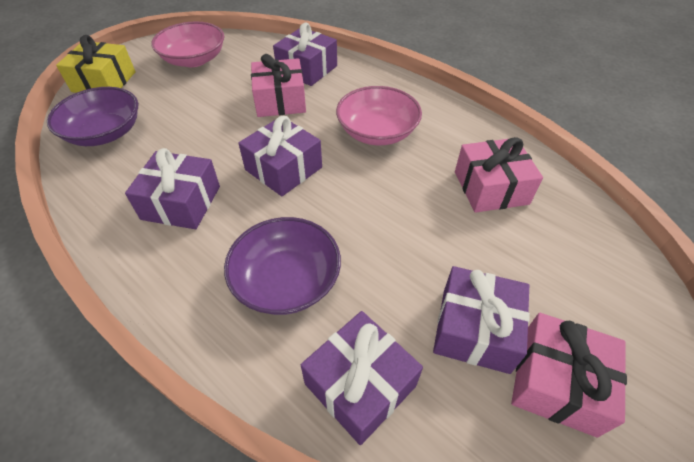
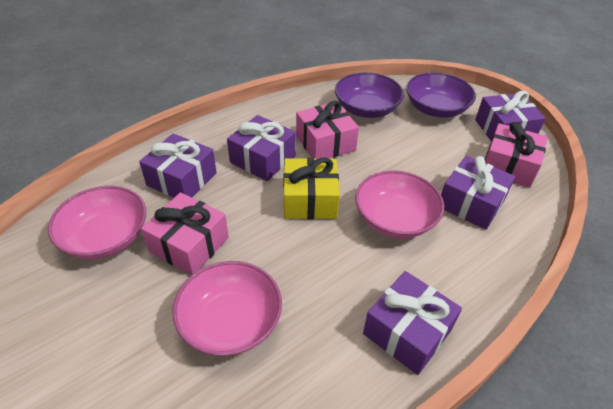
pink bowl: 2 -> 3

